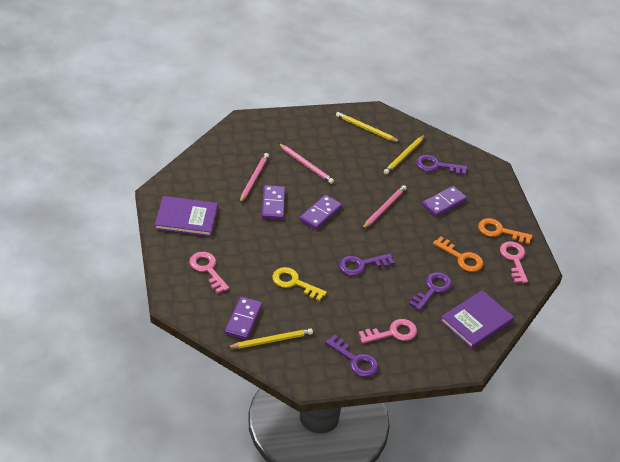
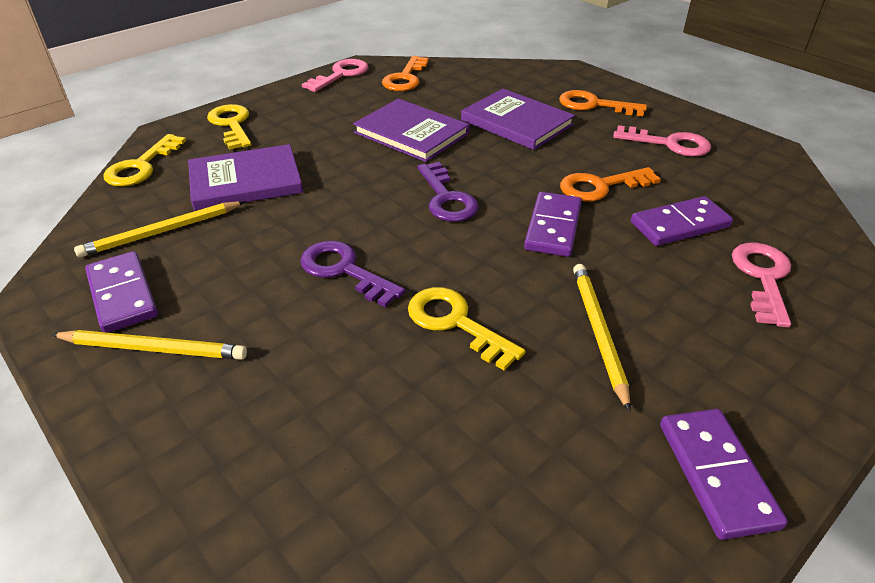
orange key: 2 -> 3
pink pencil: 3 -> 0
purple book: 2 -> 3
purple key: 4 -> 2
yellow key: 1 -> 3

